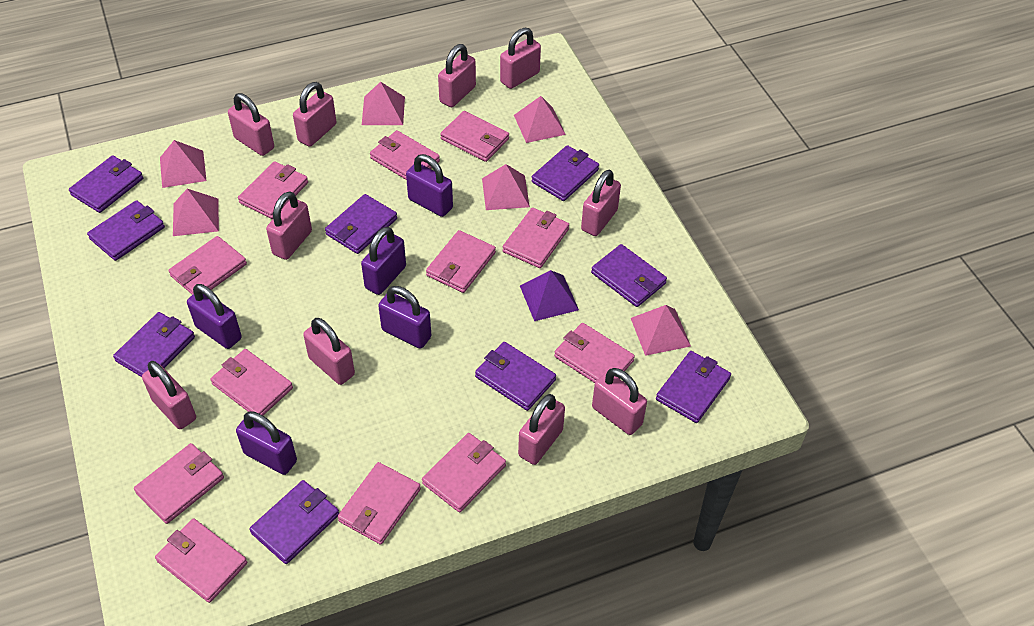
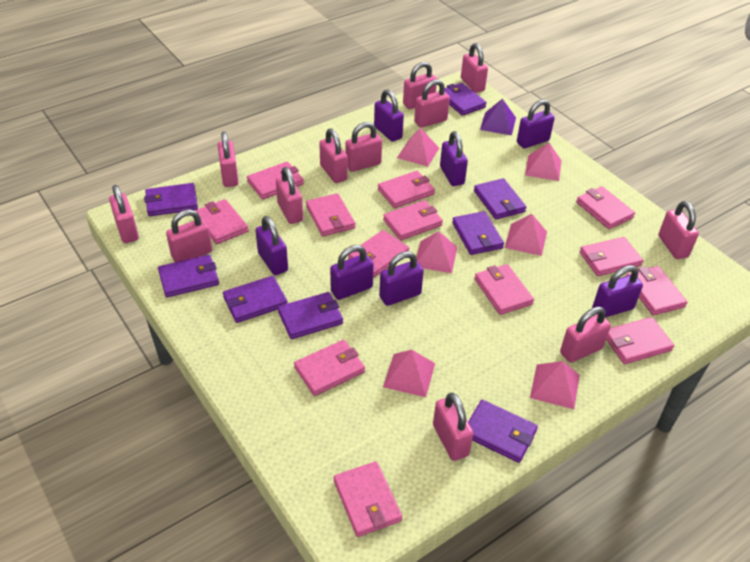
pink padlock: 10 -> 12
pink wallet: 12 -> 13
purple padlock: 5 -> 7
purple wallet: 9 -> 8

